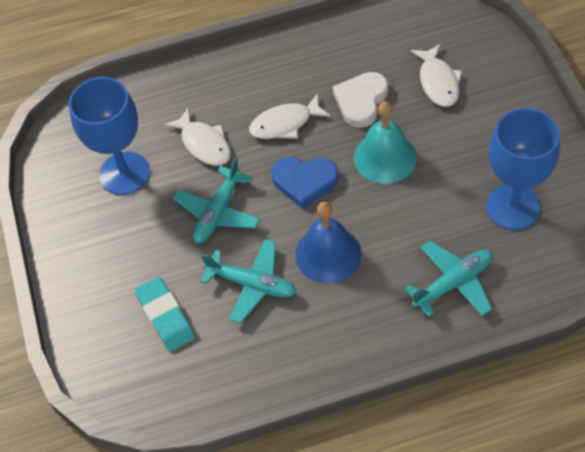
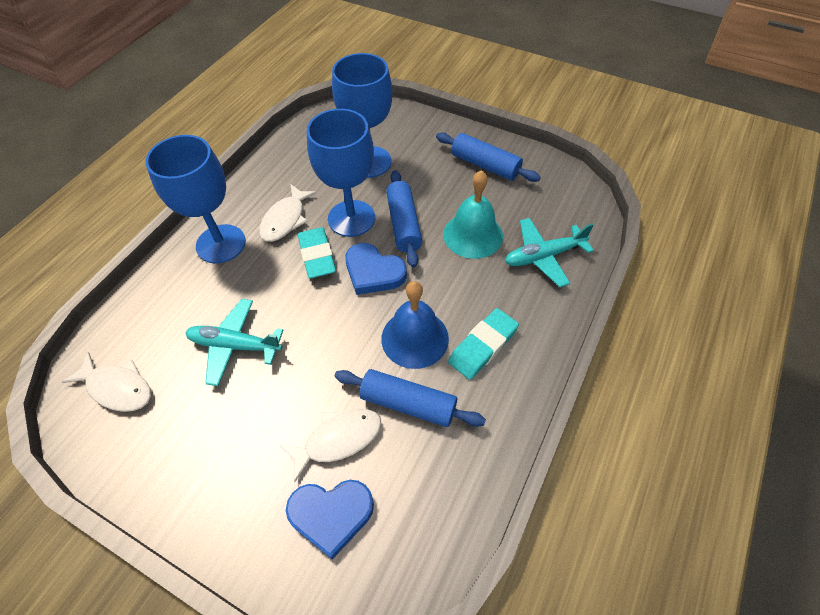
blue goblet: 2 -> 3
blue heart: 1 -> 2
blue rolling pin: 0 -> 3
turquoise eraser: 1 -> 2
turquoise plane: 3 -> 2
white heart: 1 -> 0

